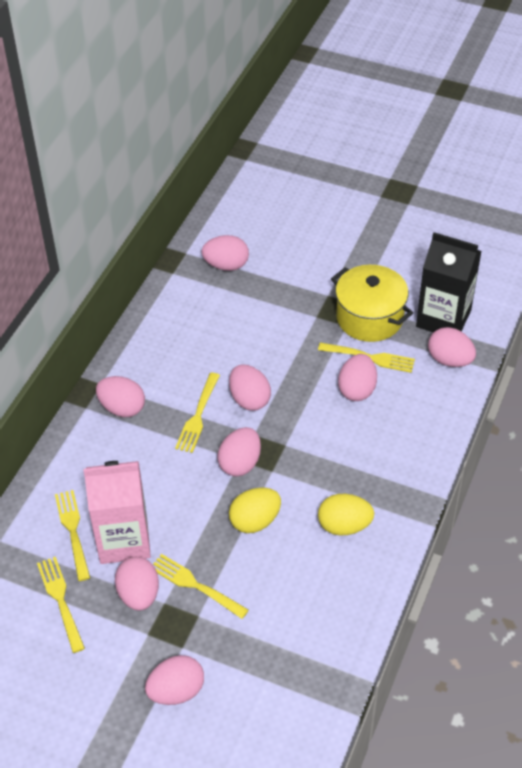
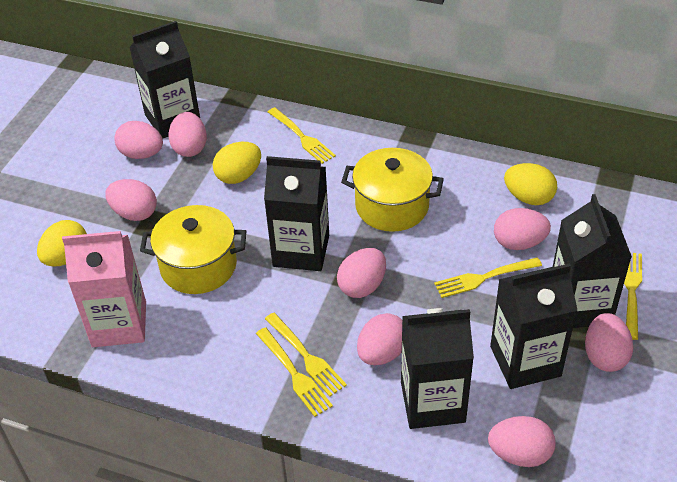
black carton: 1 -> 5
yellow egg: 2 -> 3
yellow pot: 1 -> 2

